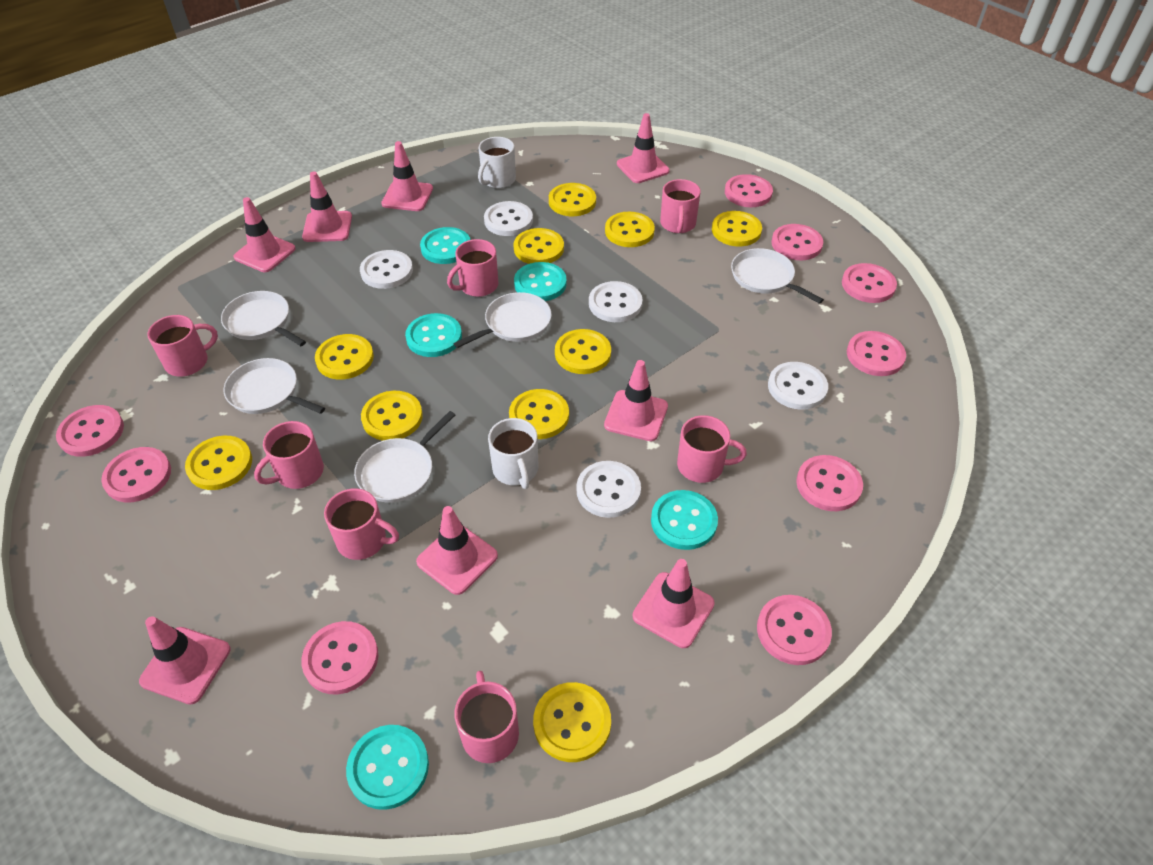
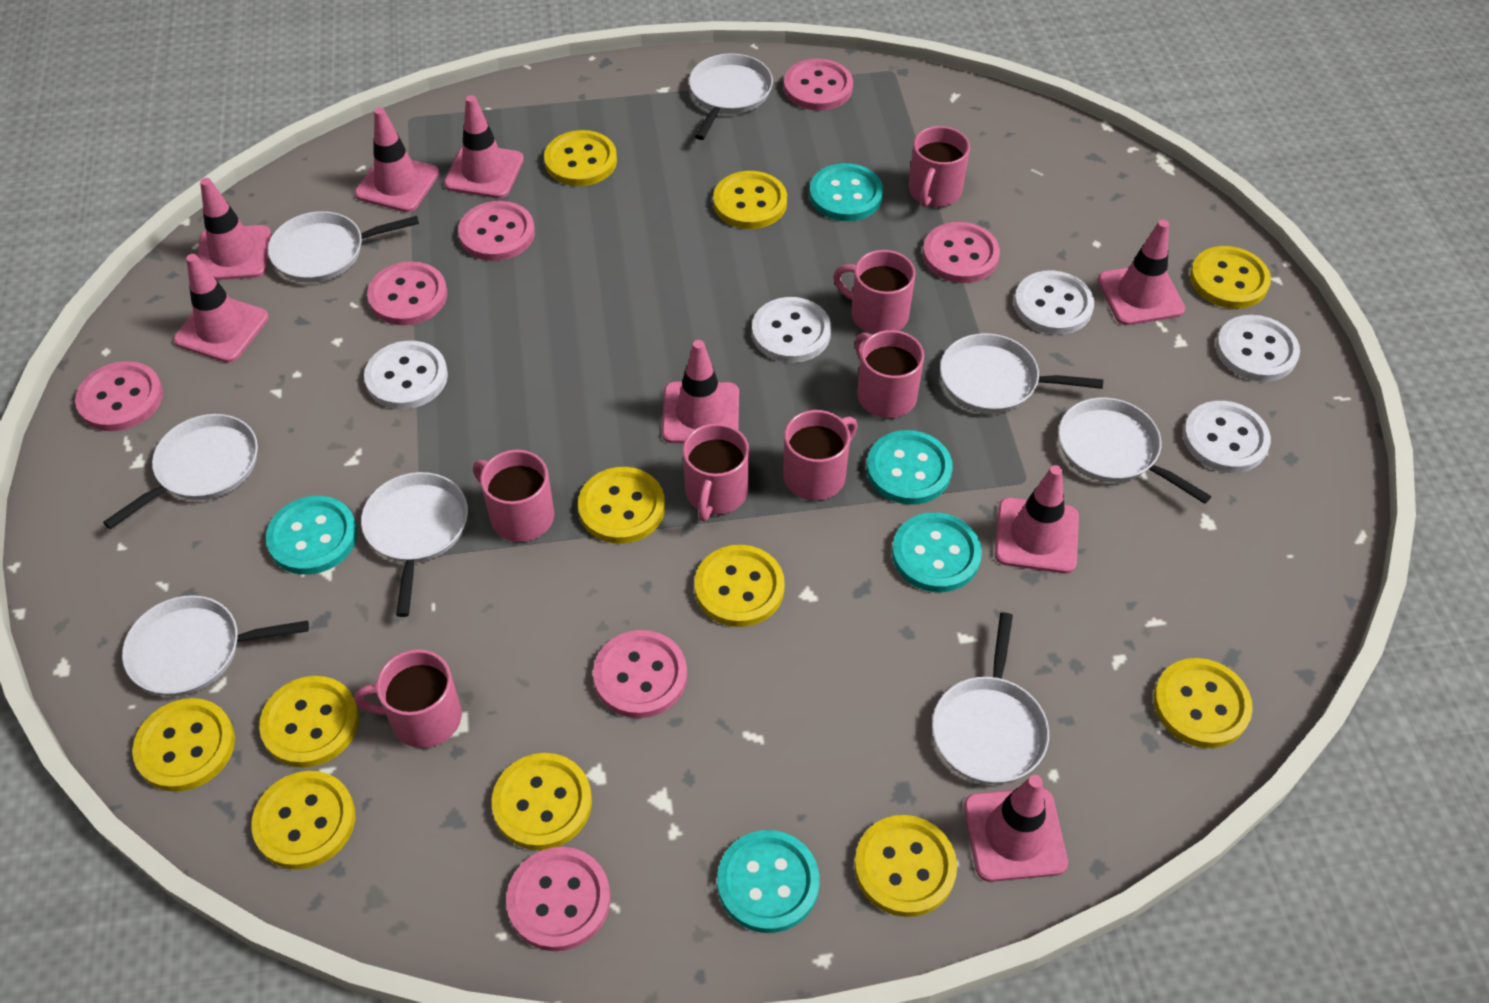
pink button: 9 -> 7
white mug: 2 -> 0
white pan: 5 -> 8
yellow button: 10 -> 11

